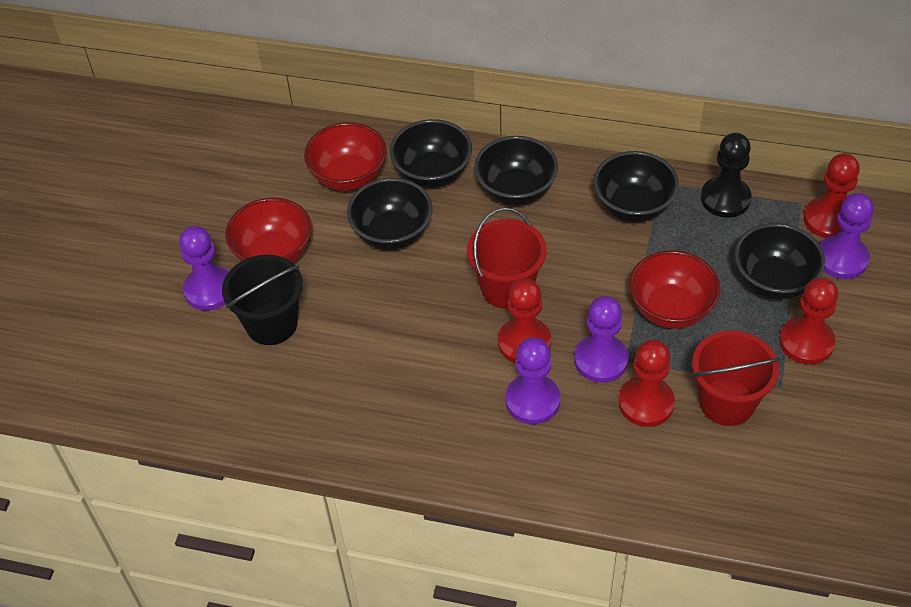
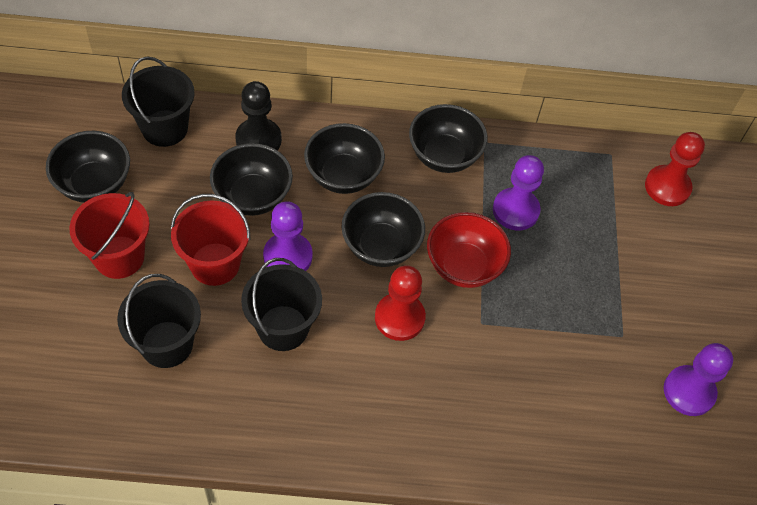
black bucket: 1 -> 3
purple pawn: 4 -> 3
red bowl: 3 -> 1
red pawn: 4 -> 2

